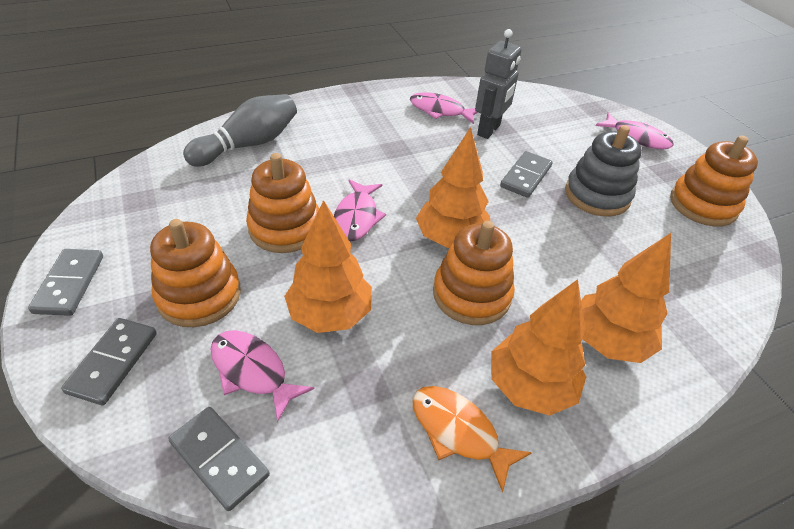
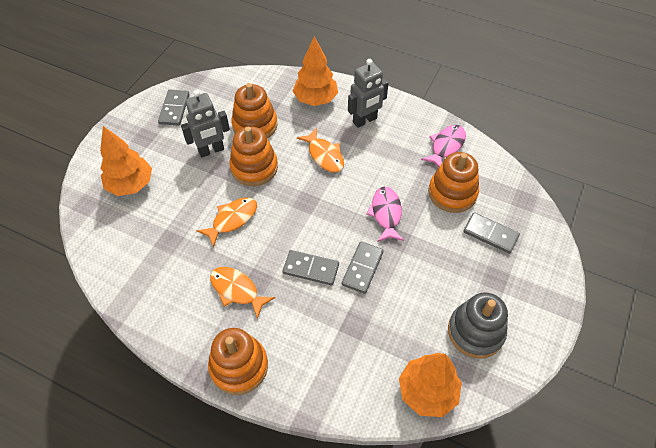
grey bowling pin: 1 -> 0
grey robot: 1 -> 2
orange fish: 1 -> 3
orange tree: 4 -> 3
pink fish: 4 -> 2

